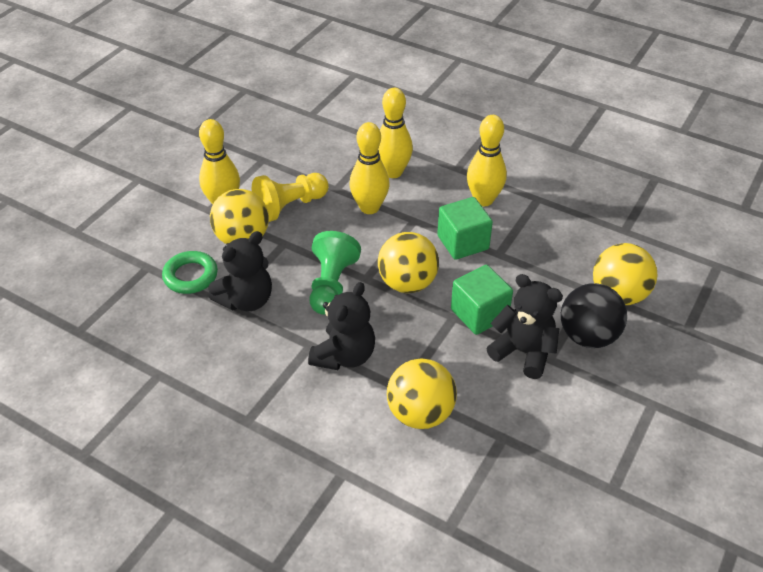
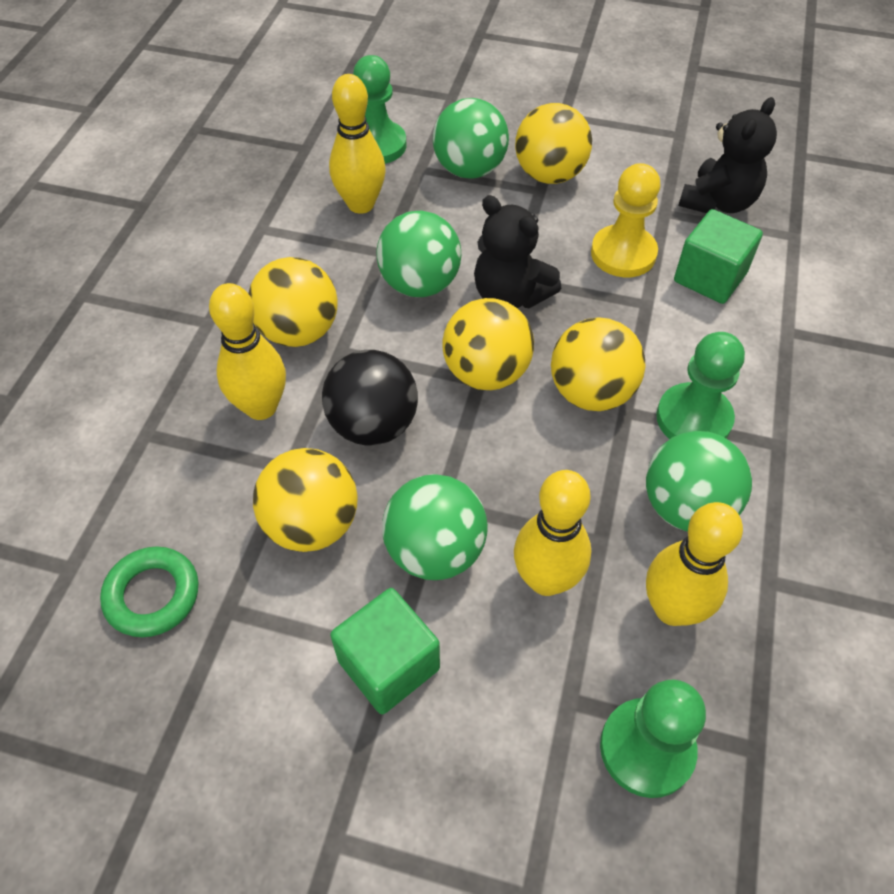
black teddy bear: 3 -> 2
green ball: 0 -> 4
green pawn: 1 -> 3
yellow ball: 4 -> 5

